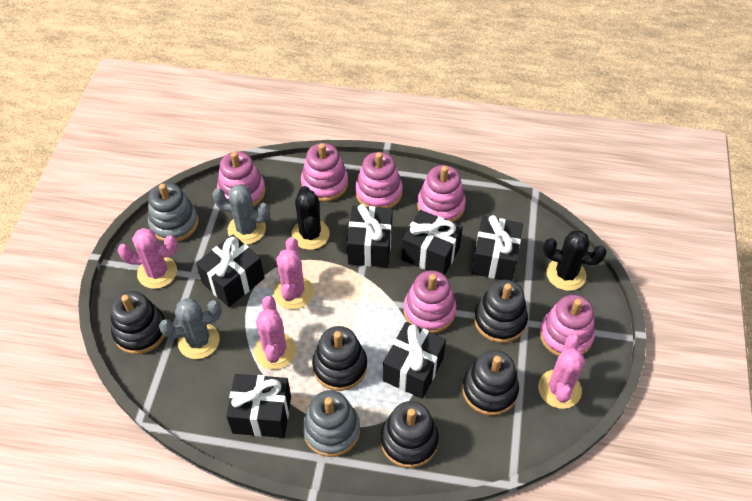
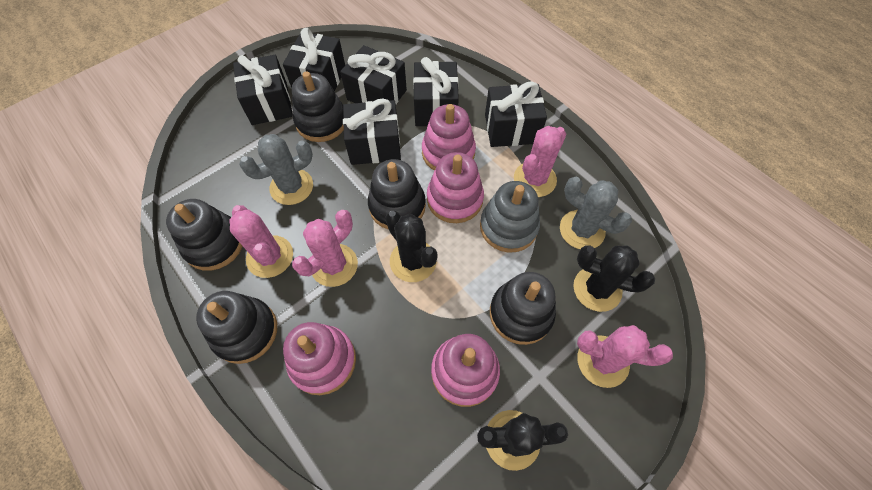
black cactus: 2 -> 3
grey stacking toy: 2 -> 1
pink stacking toy: 6 -> 4

